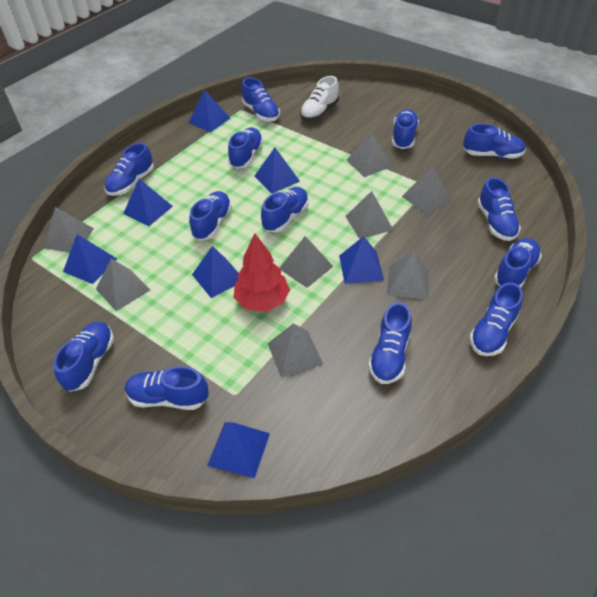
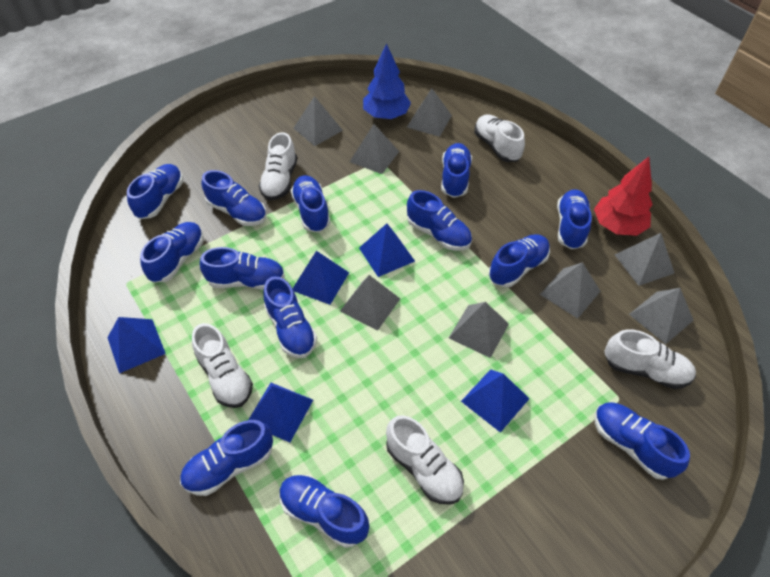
blue pyramid: 7 -> 5
blue tree: 0 -> 1
white shoe: 1 -> 5

